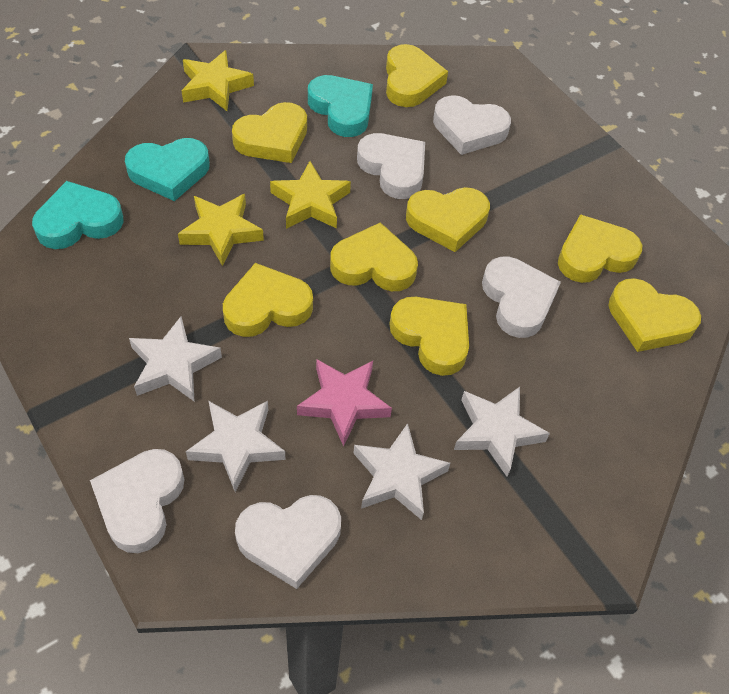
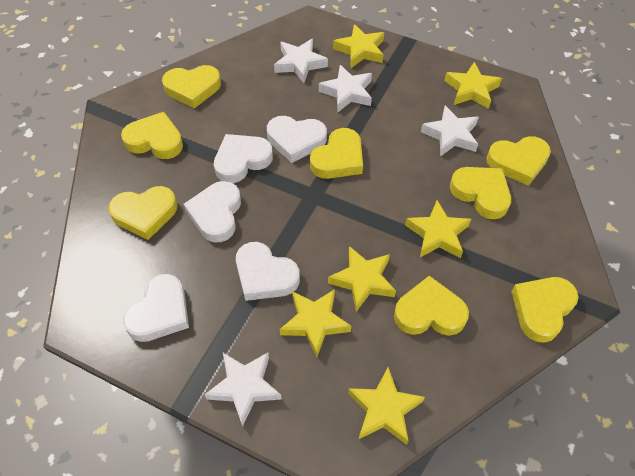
pink star: 1 -> 0
turquoise heart: 3 -> 0
yellow star: 3 -> 6

